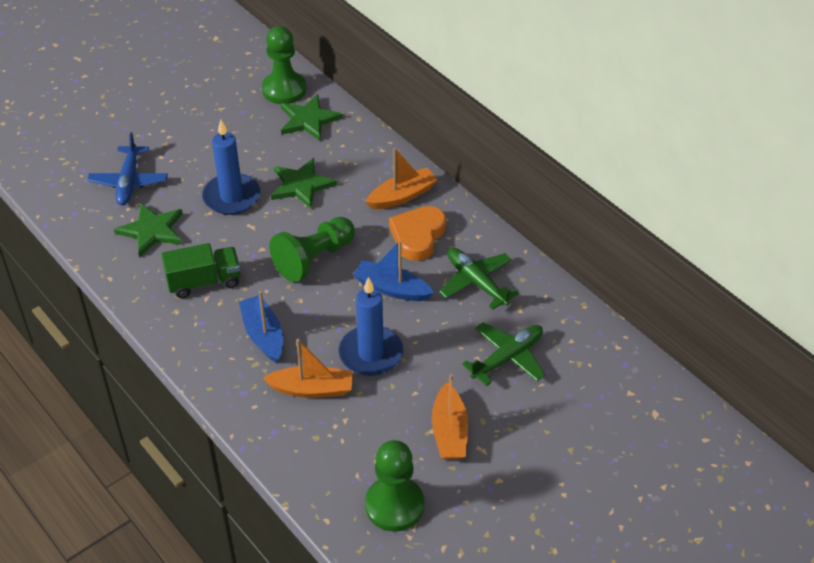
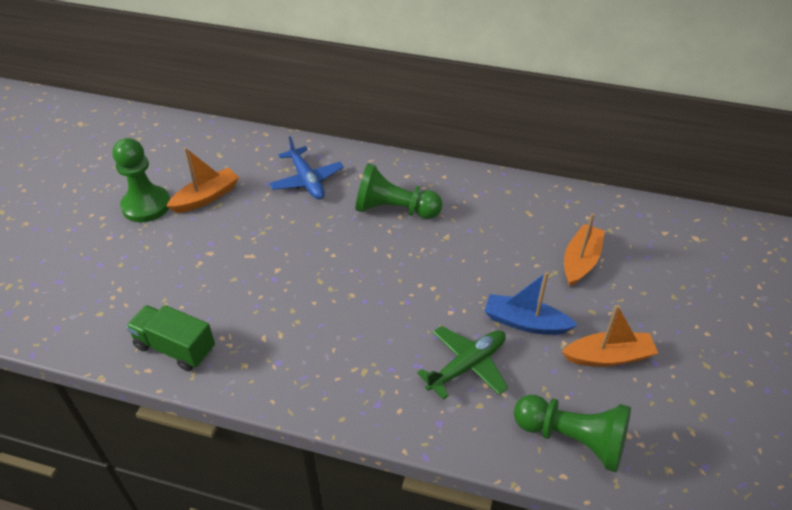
blue boat: 2 -> 1
blue candle: 2 -> 0
green plane: 2 -> 1
green star: 3 -> 0
orange heart: 1 -> 0

